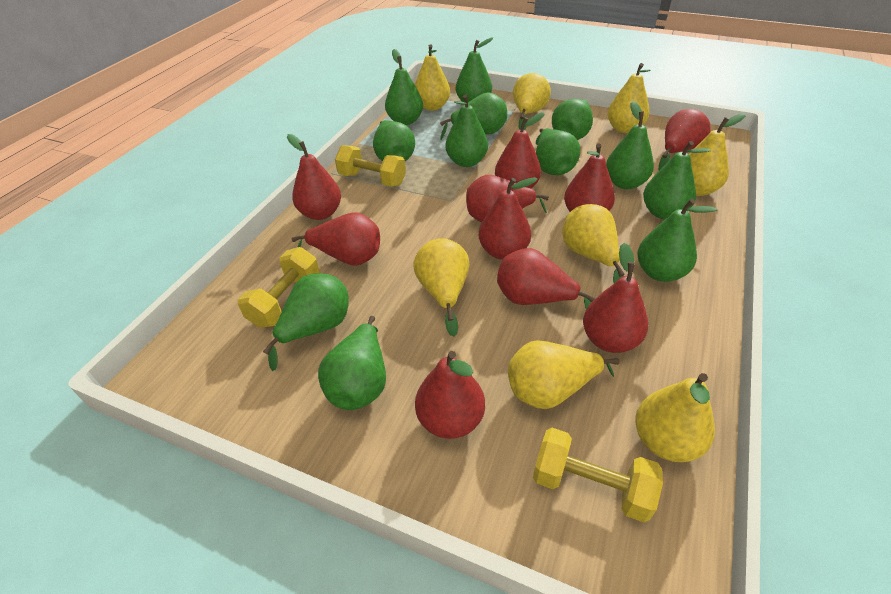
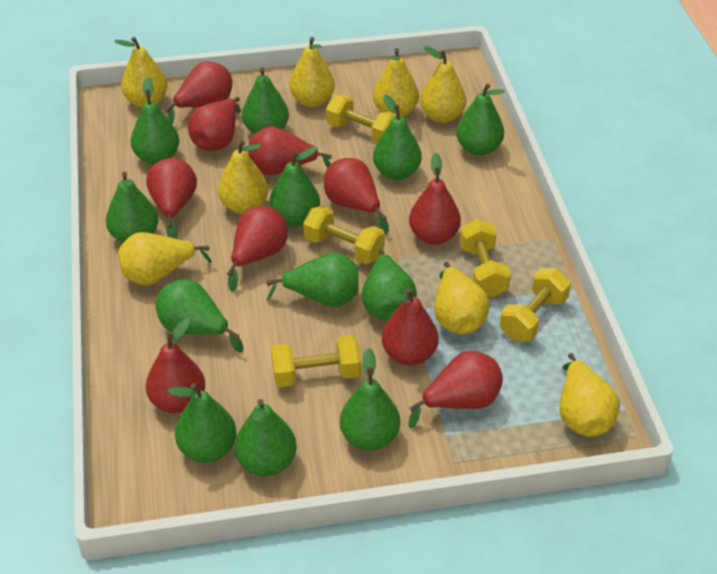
yellow dumbbell: 3 -> 5

